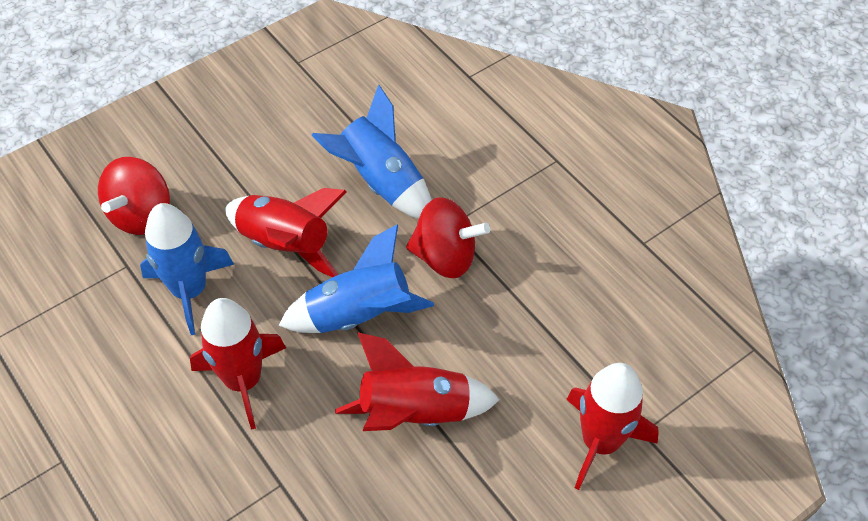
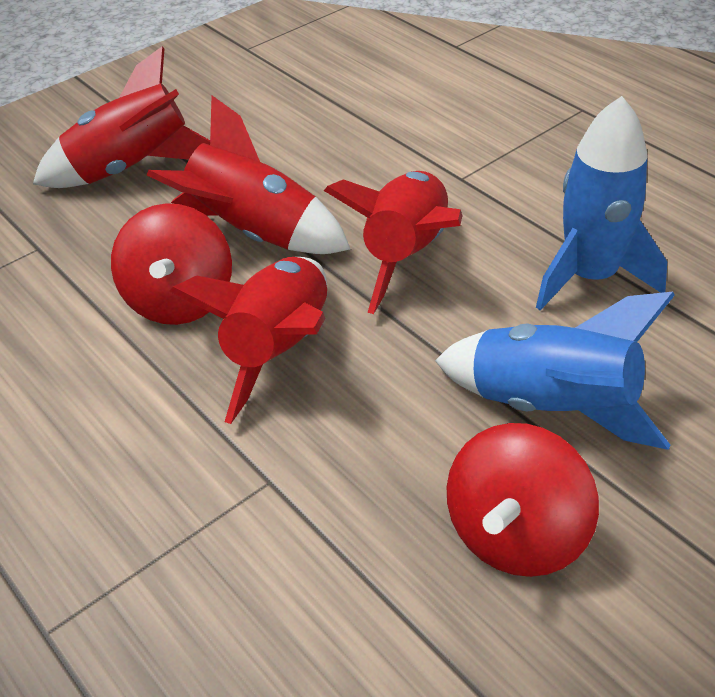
blue rocket: 3 -> 2

